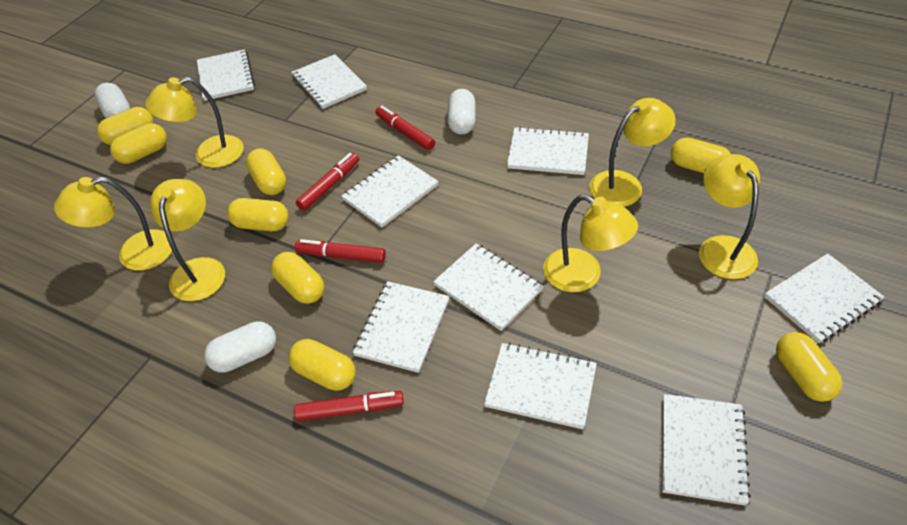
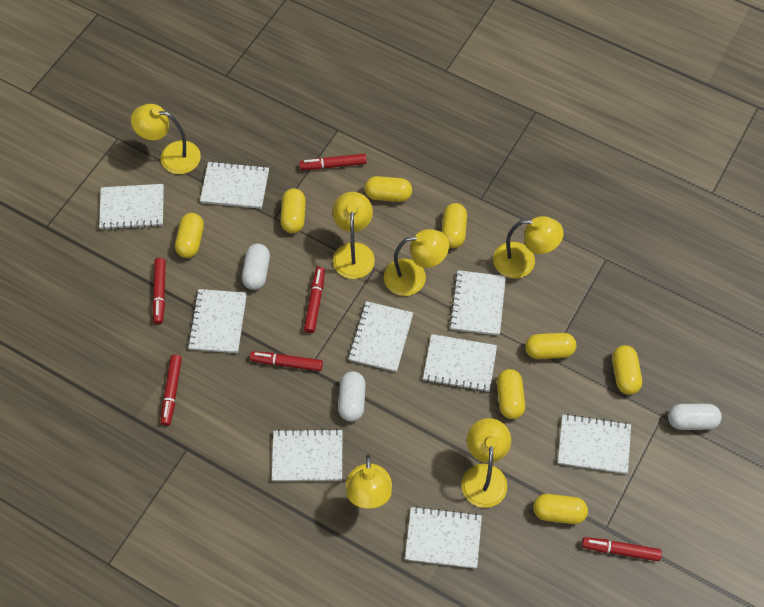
red marker: 4 -> 6

